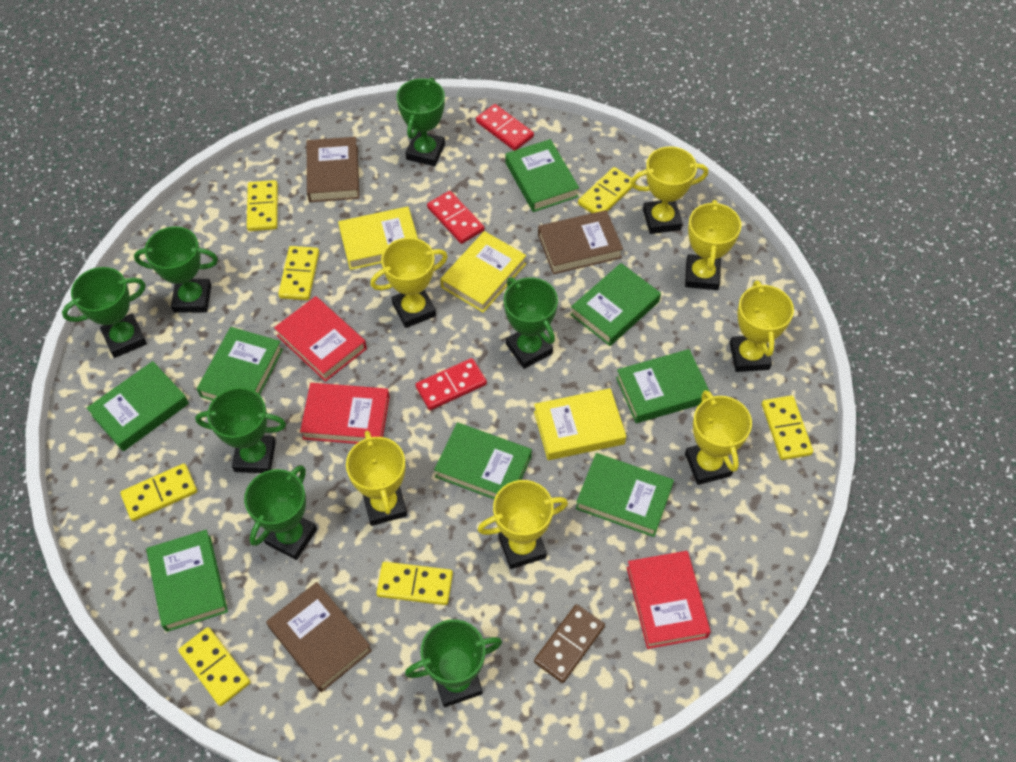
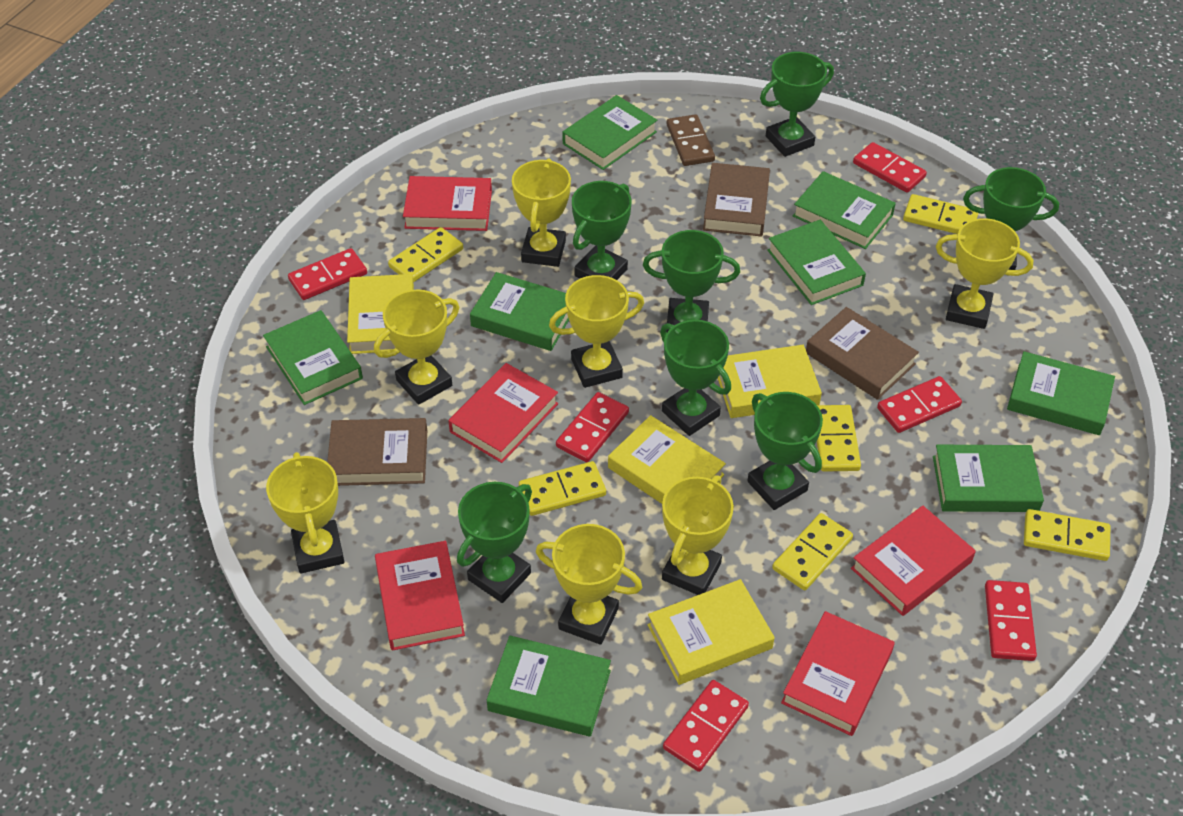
red book: 3 -> 5
red domino: 3 -> 6
yellow book: 3 -> 4
yellow domino: 7 -> 6

